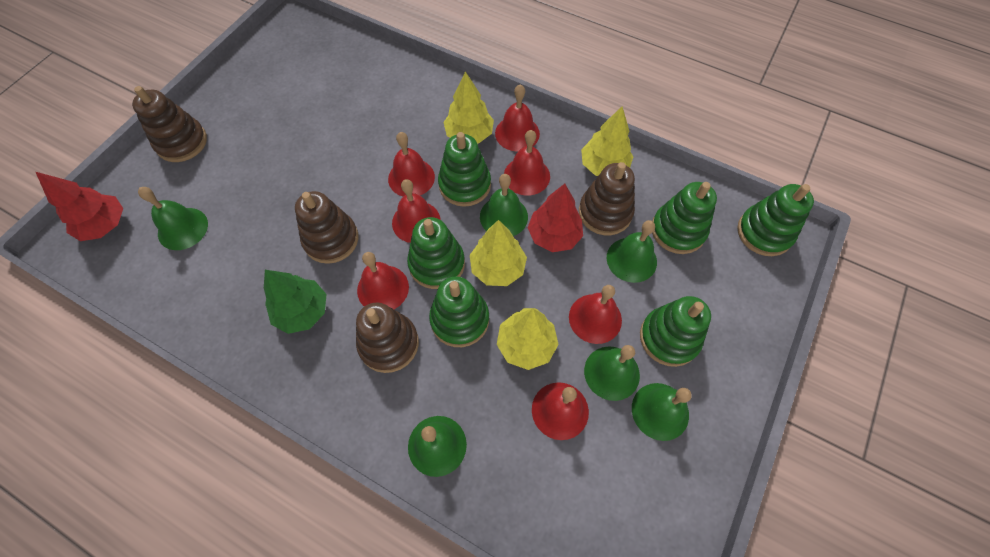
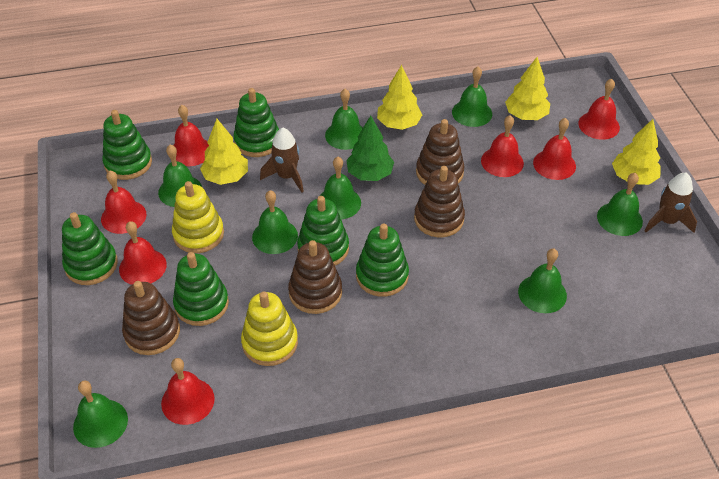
brown rocket: 0 -> 2
green bell: 6 -> 8
red tree: 2 -> 0
yellow stacking toy: 0 -> 2

